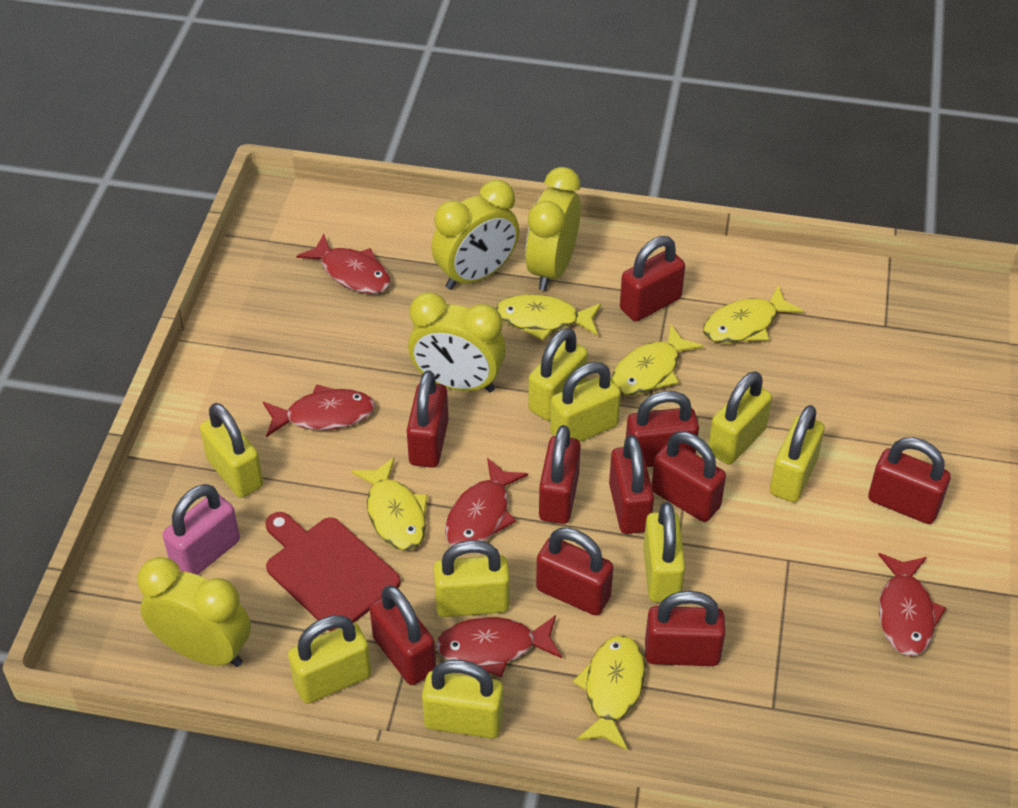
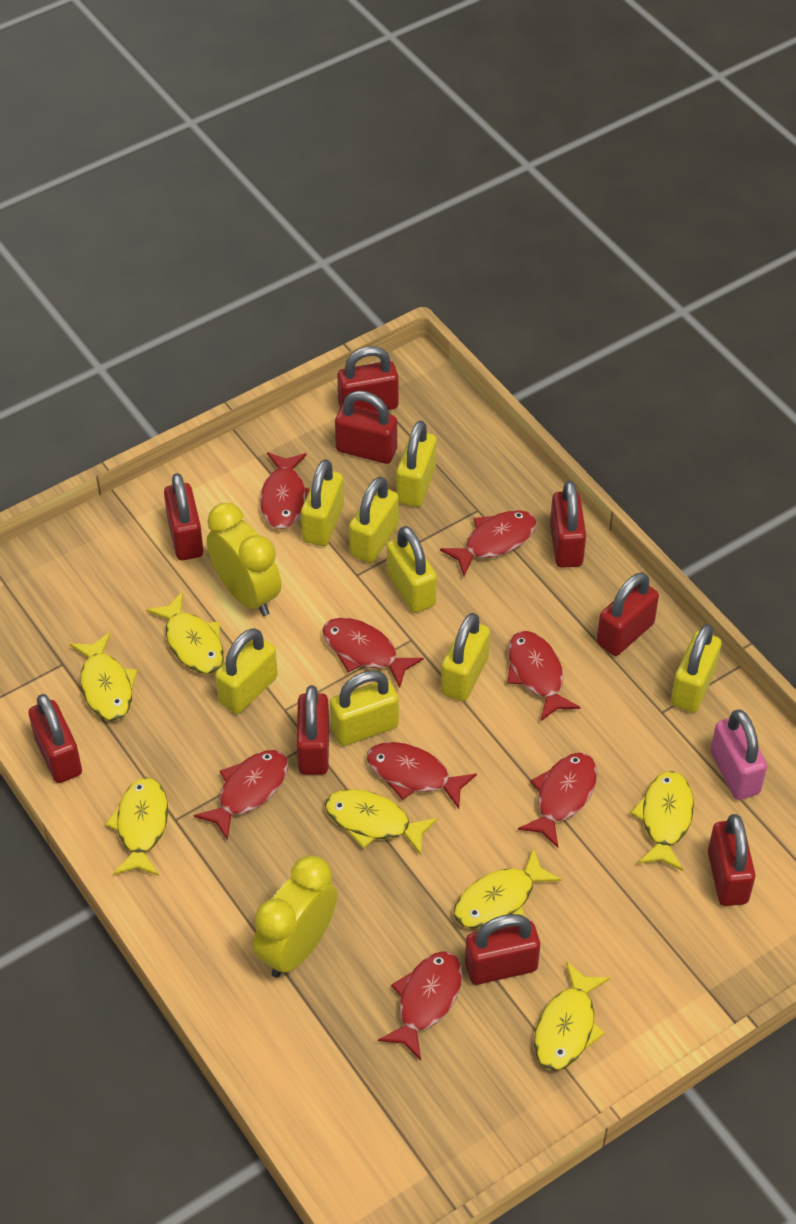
red cutting board: 1 -> 0
red fish: 5 -> 8
red padlock: 10 -> 9
yellow clock: 4 -> 2
yellow fish: 5 -> 7
yellow padlock: 9 -> 8

